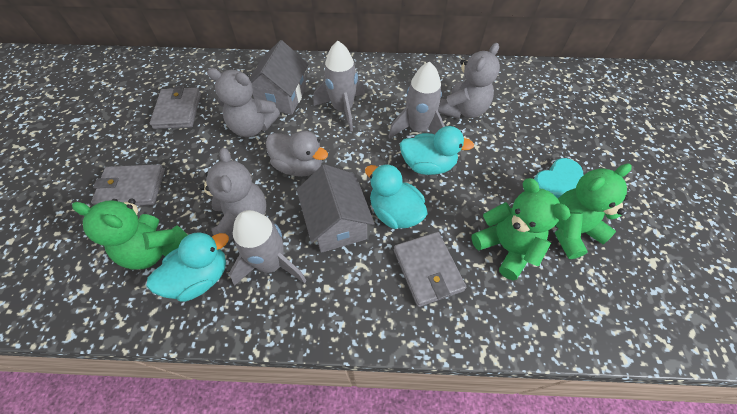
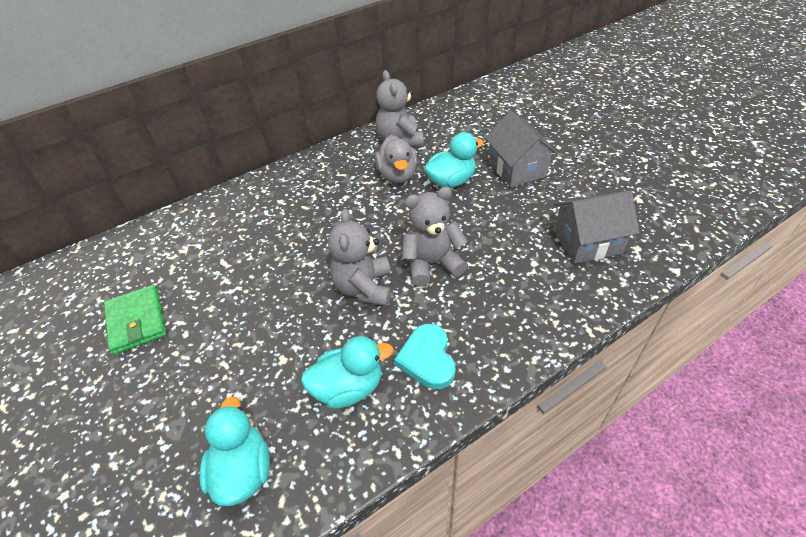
green teddy bear: 3 -> 0
green wallet: 0 -> 1
grey rocket: 3 -> 0
grey wallet: 3 -> 0

